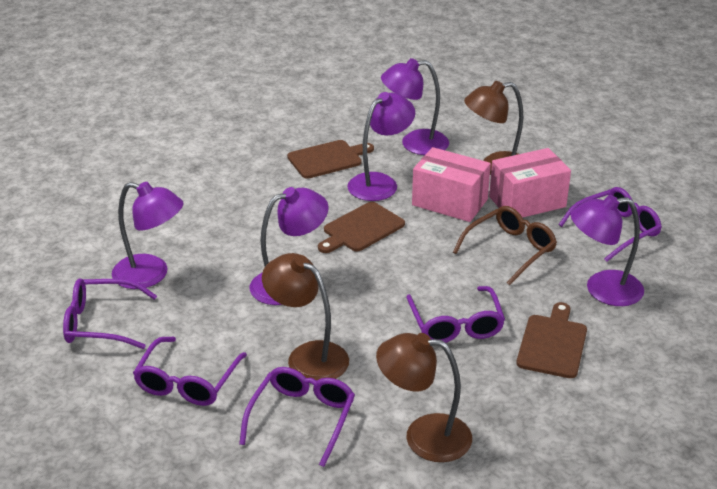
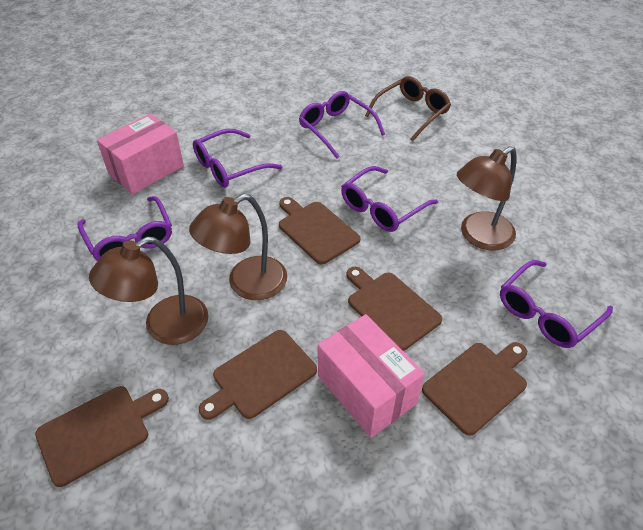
brown cutting board: 3 -> 5
purple lamp: 5 -> 0

